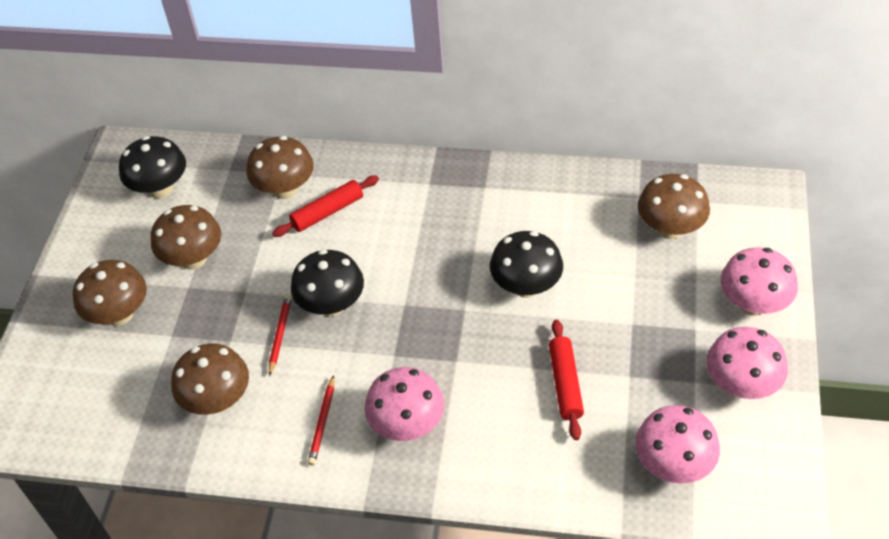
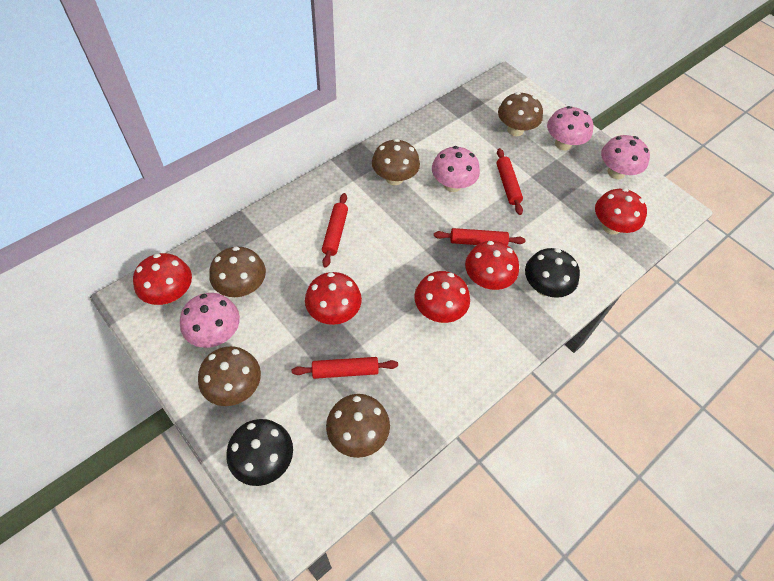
black mushroom: 3 -> 2
red mushroom: 0 -> 5
red pencil: 2 -> 0
red rolling pin: 2 -> 4

